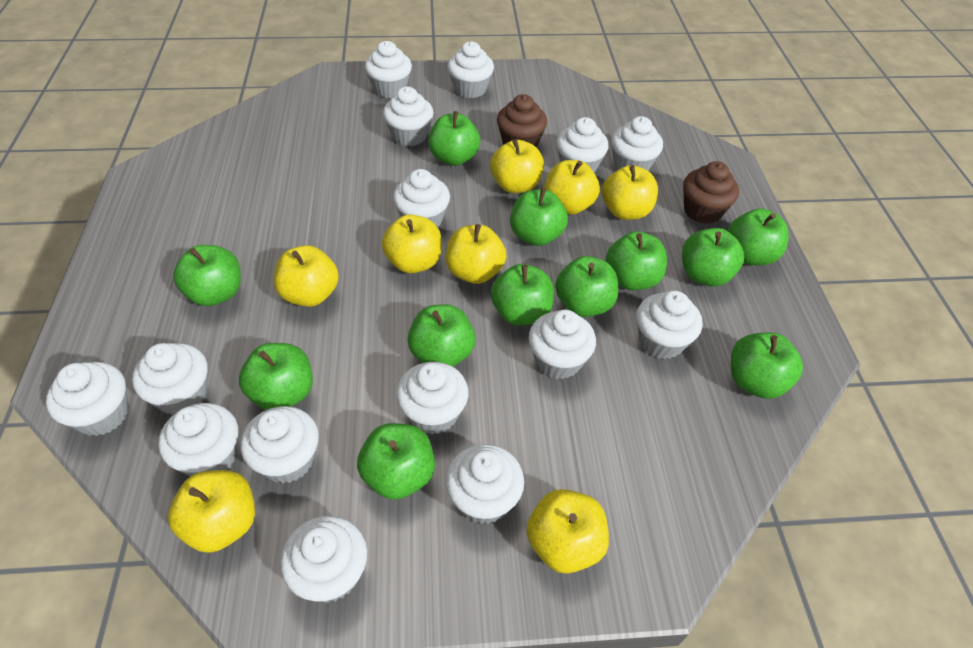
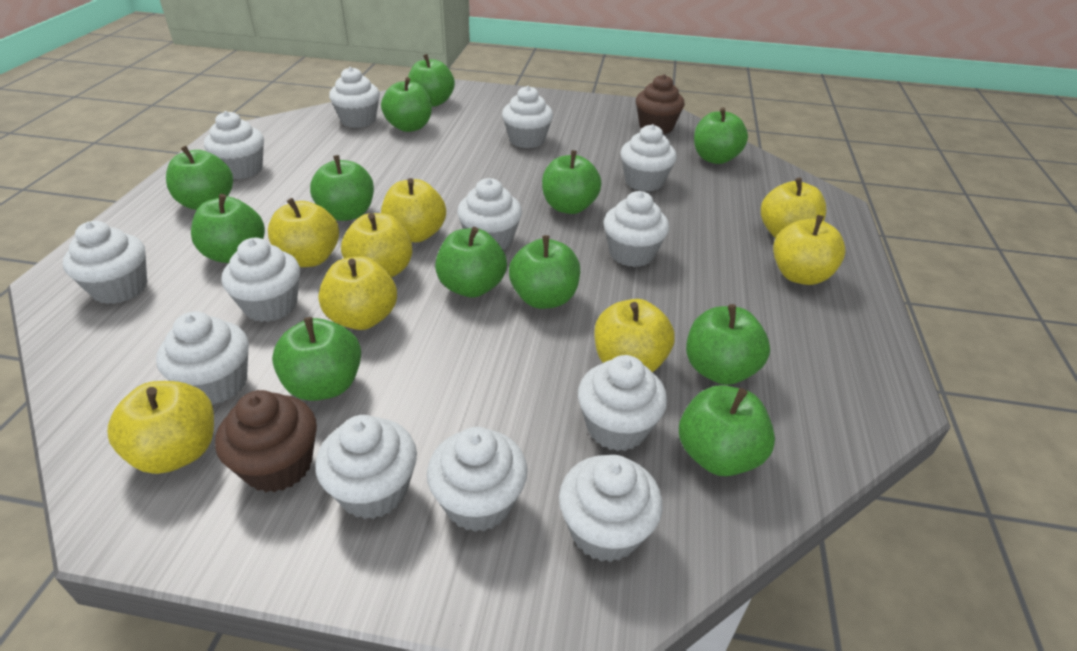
white cupcake: 15 -> 13

